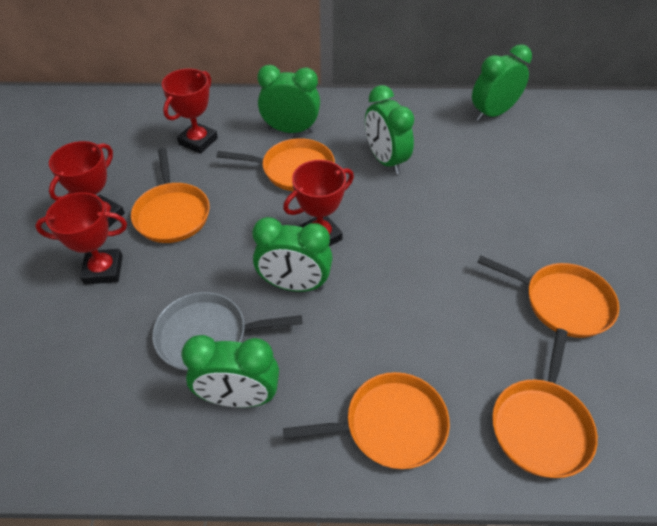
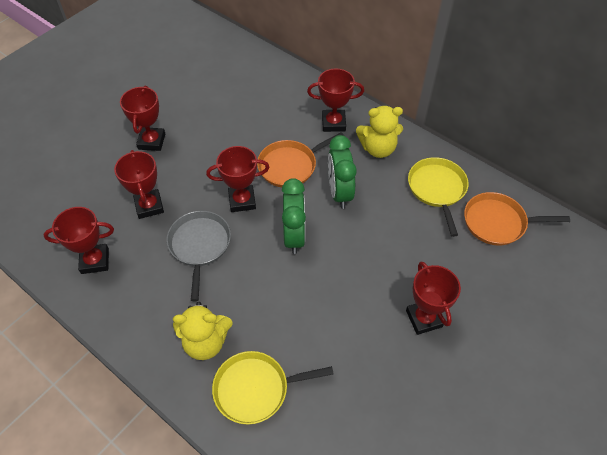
green clock: 5 -> 2
orange pan: 5 -> 2
red trophy: 4 -> 6
yellow pan: 0 -> 2
yellow teddy bear: 0 -> 2

